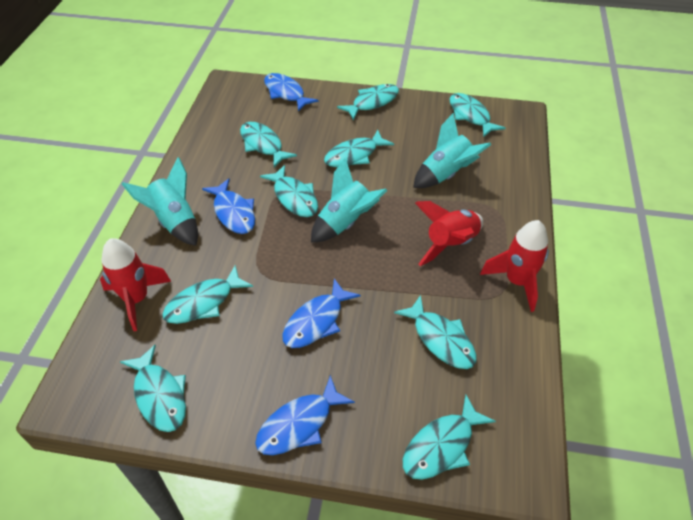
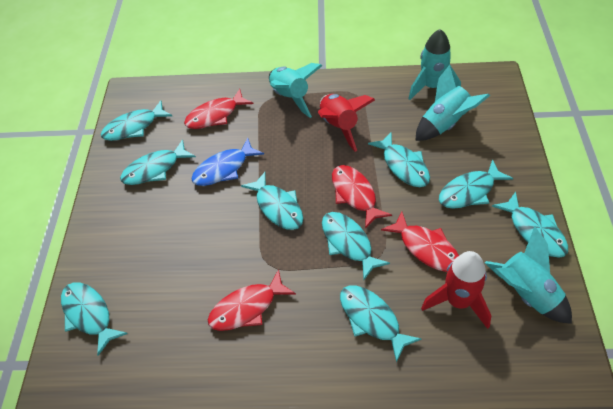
blue fish: 4 -> 1
red fish: 0 -> 4
red rocket: 3 -> 2
turquoise rocket: 3 -> 4

